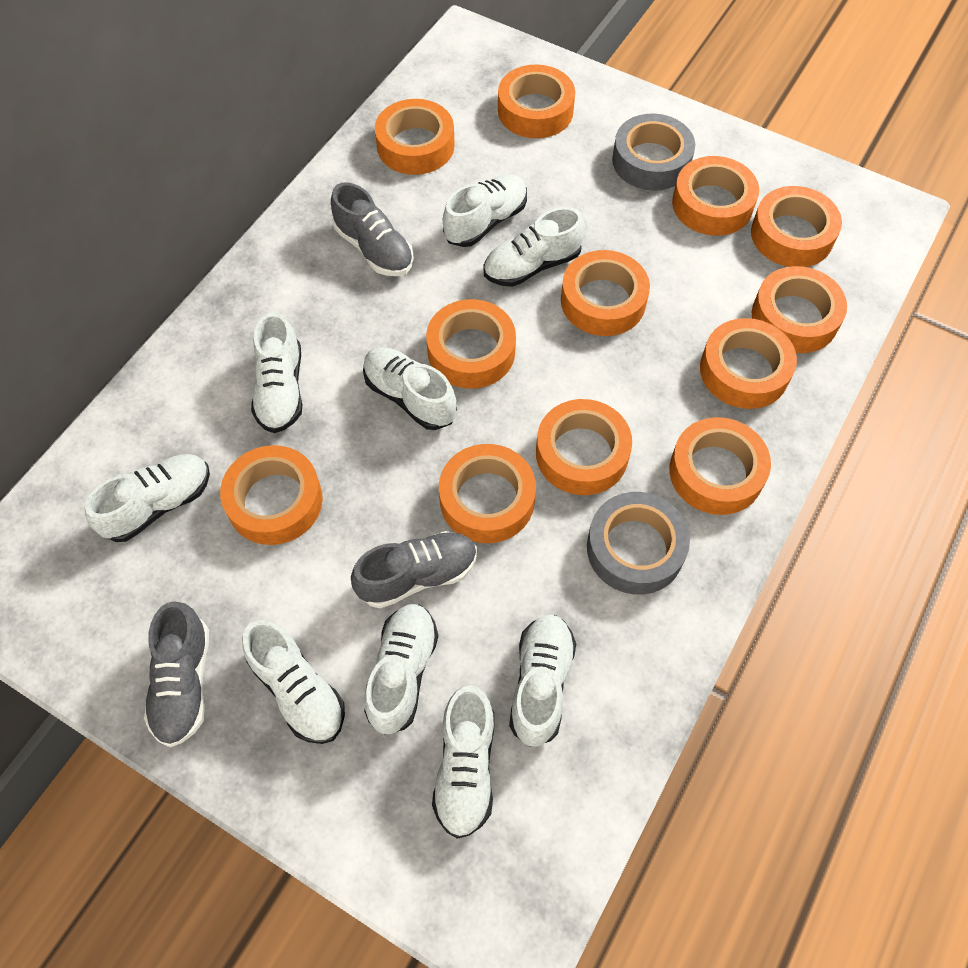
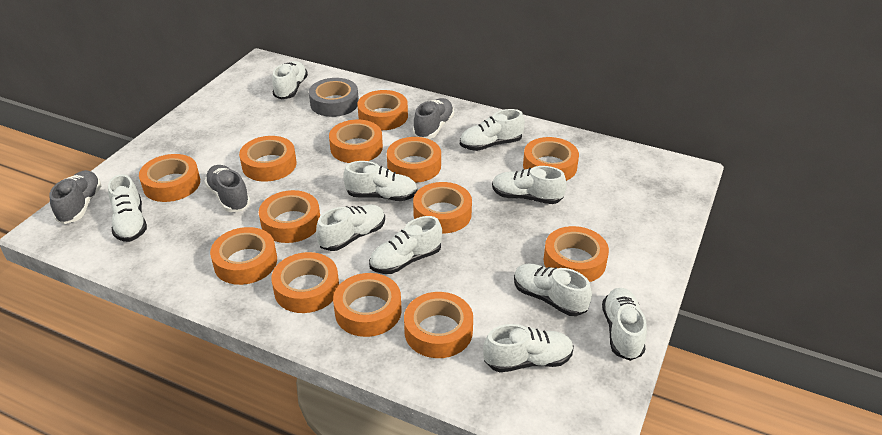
grey tape: 2 -> 1
orange tape: 12 -> 13
white shoe: 9 -> 10

